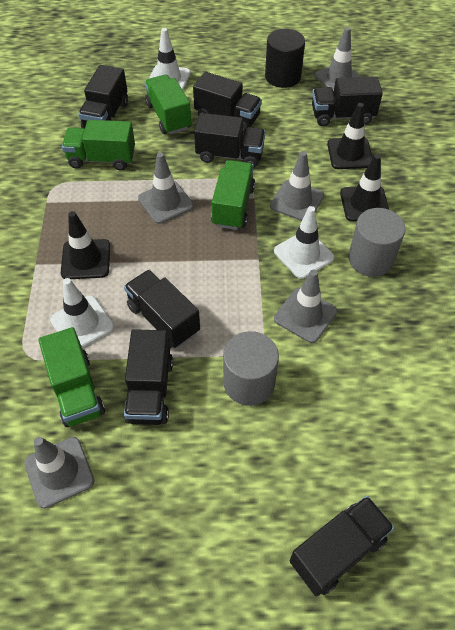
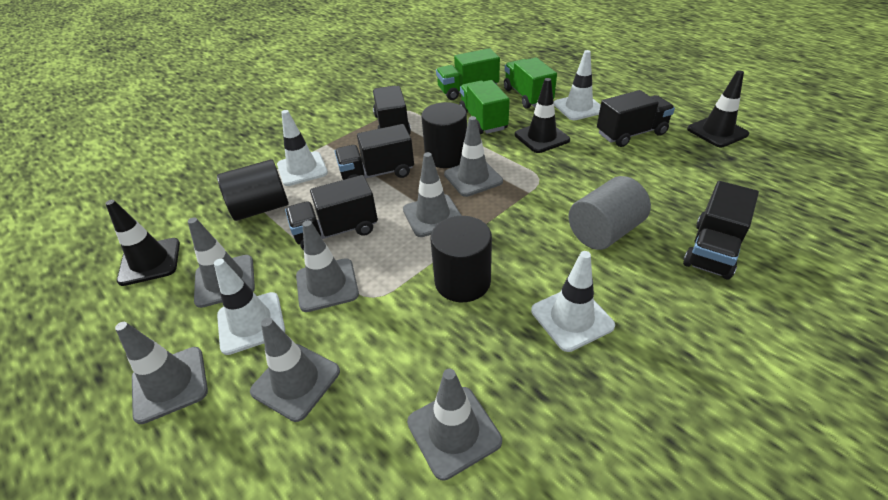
black cylinder: 1 -> 3
black truck: 7 -> 5
green truck: 4 -> 3
grey cylinder: 2 -> 1
grey traffic cone: 5 -> 7
white traffic cone: 3 -> 4

